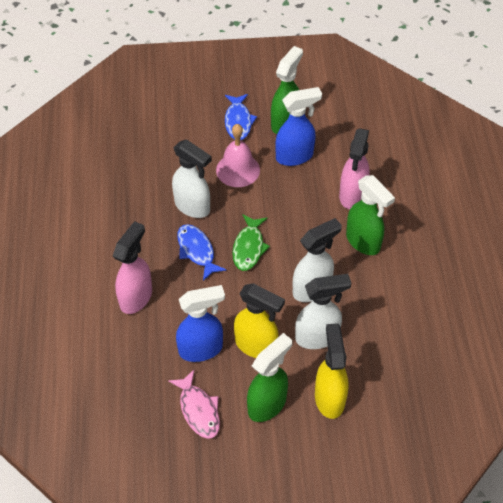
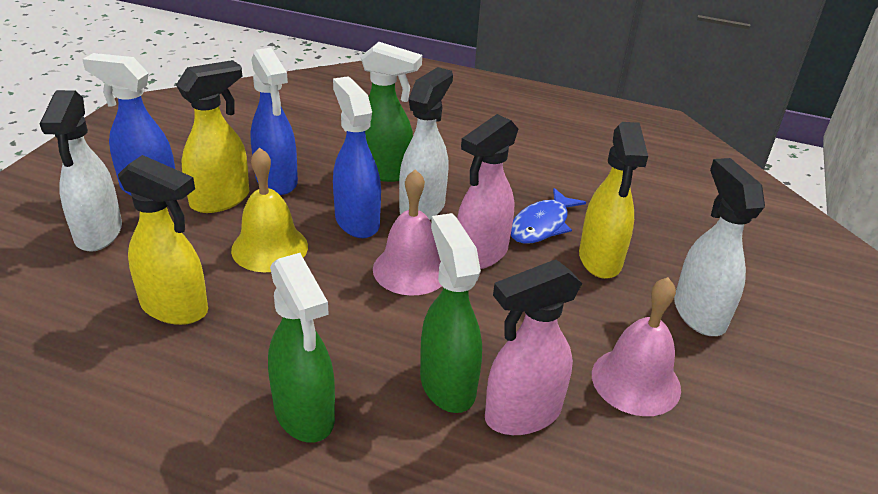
blue fish: 2 -> 1
blue spray bottle: 2 -> 3
green fish: 1 -> 0
pink bell: 1 -> 2
pink fish: 1 -> 0
yellow bell: 0 -> 1
yellow spray bottle: 2 -> 3

